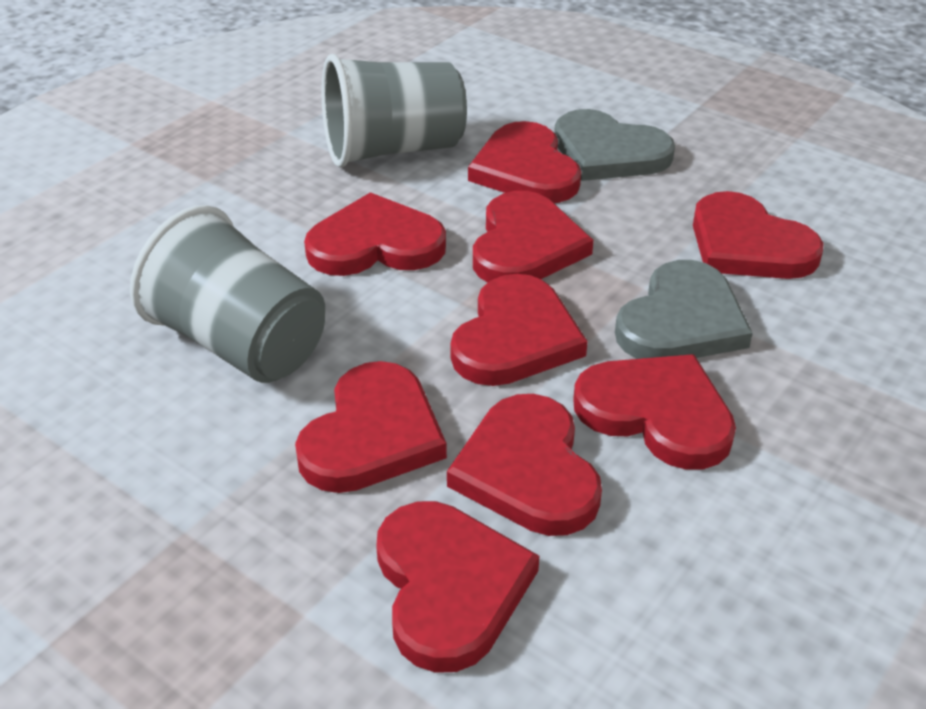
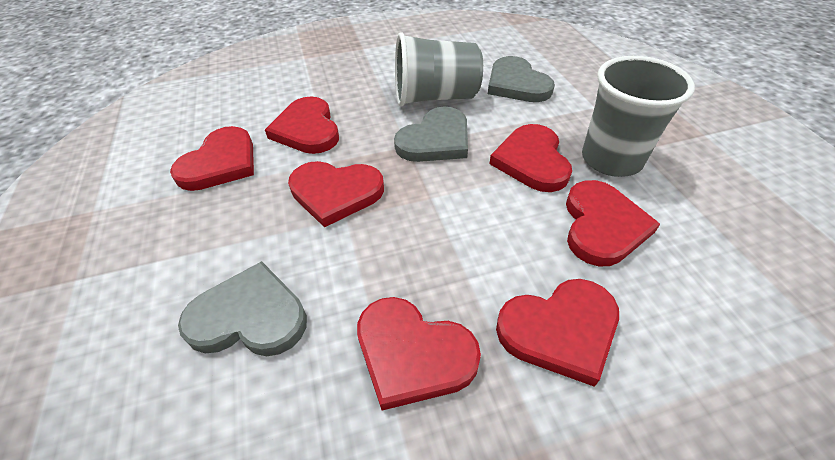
grey heart: 2 -> 3
red heart: 9 -> 7

